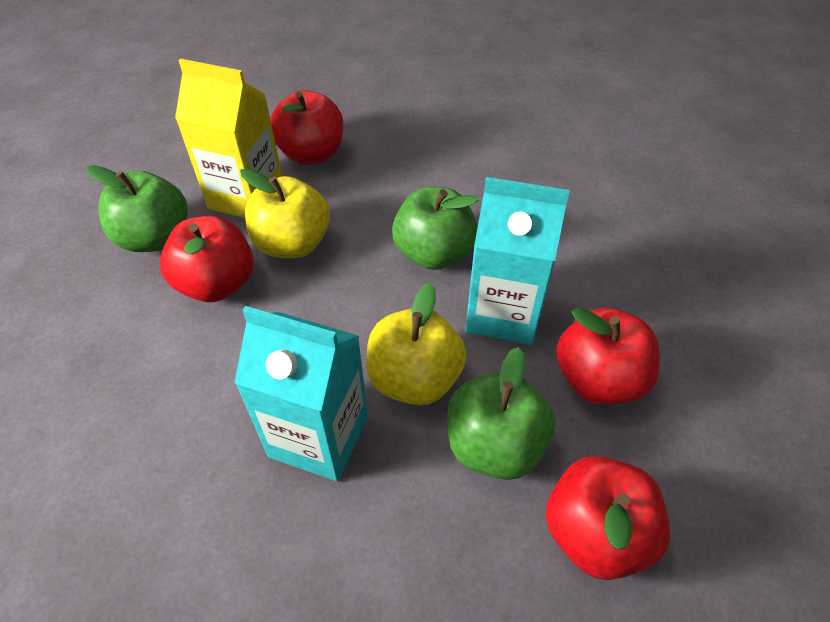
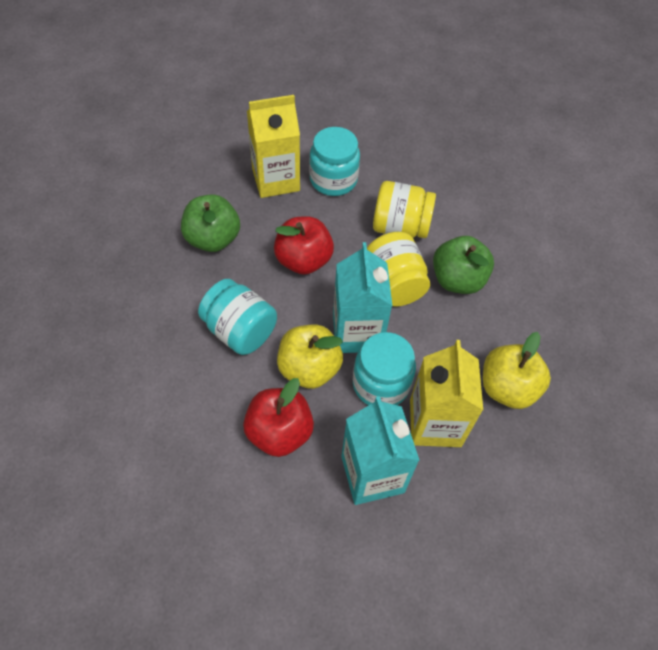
green apple: 3 -> 2
red apple: 4 -> 2
turquoise jar: 0 -> 3
yellow carton: 1 -> 2
yellow jar: 0 -> 2

